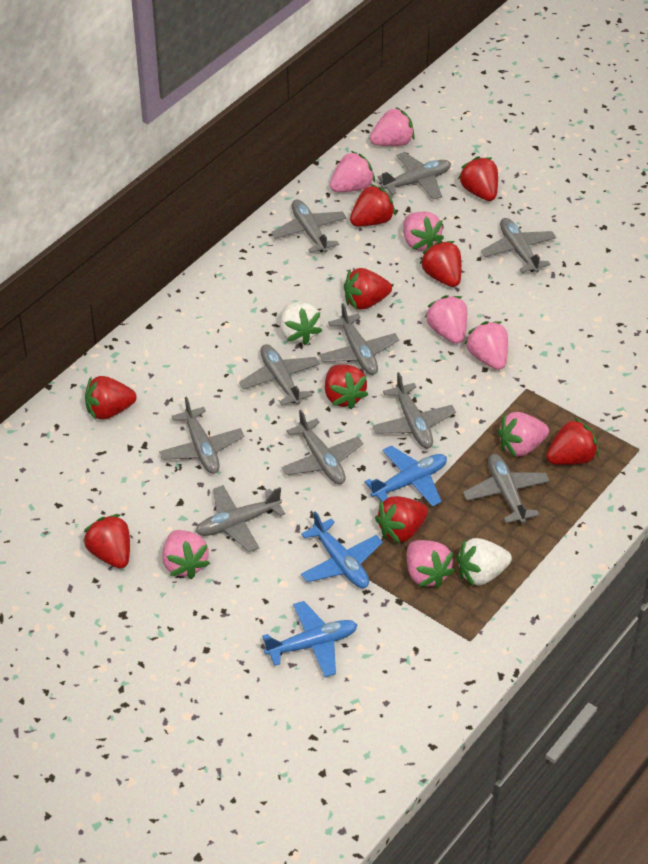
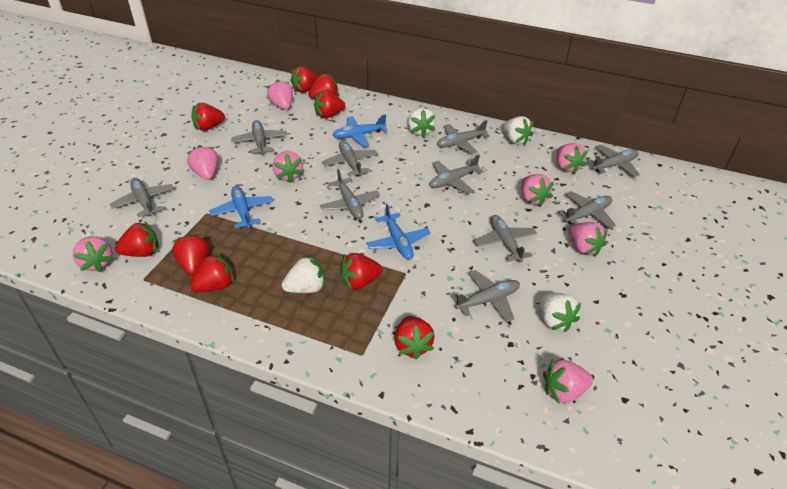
white strawberry: 2 -> 4

